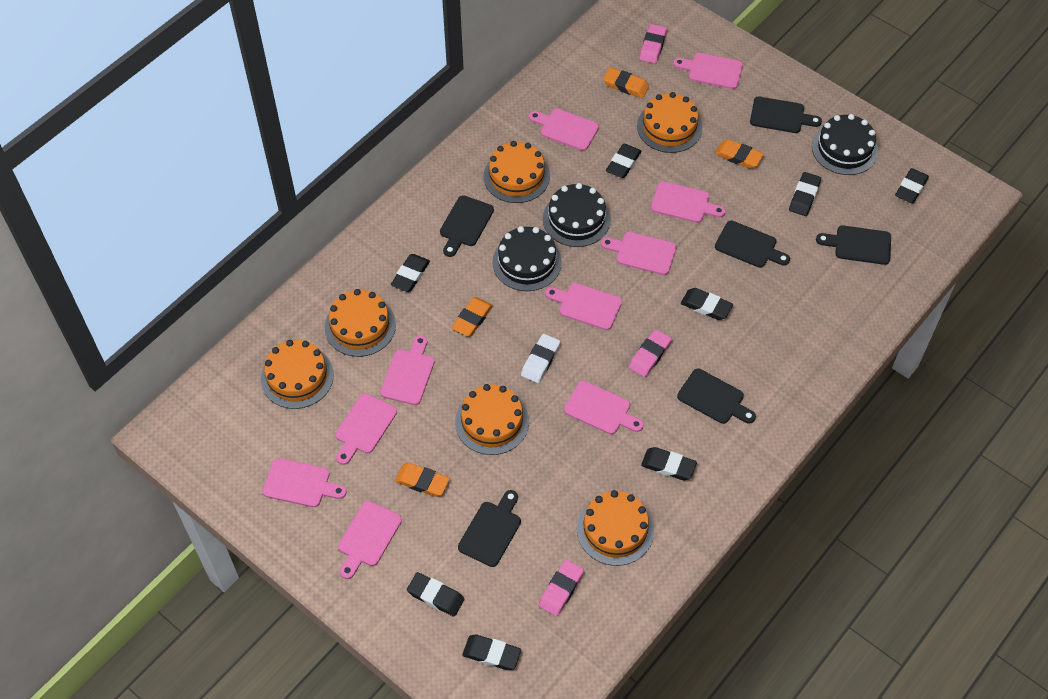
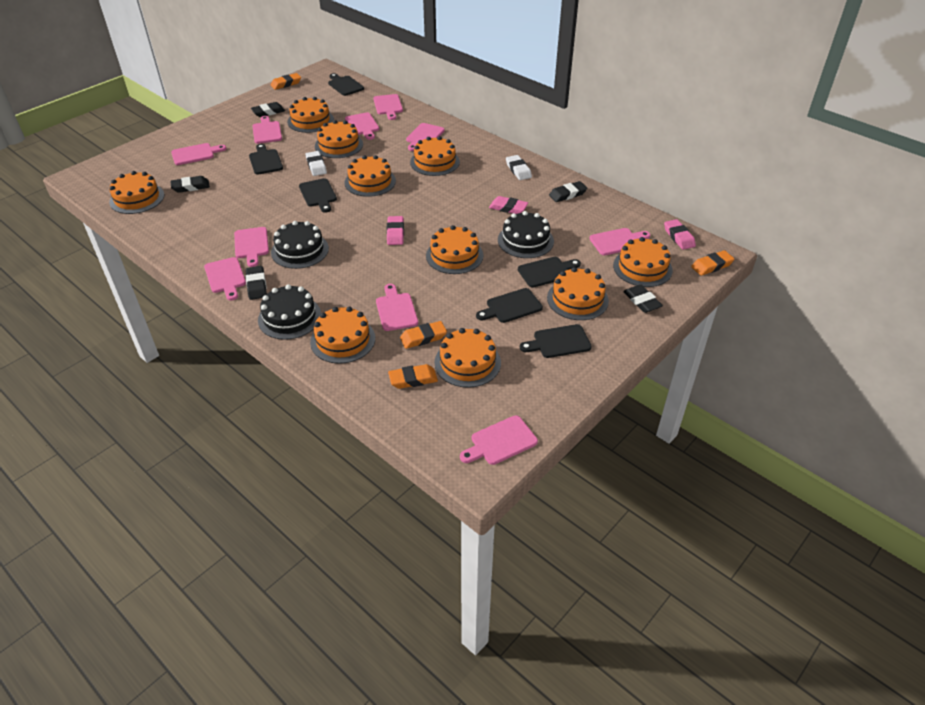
black eraser: 8 -> 5
orange cake: 6 -> 10
white eraser: 1 -> 2

